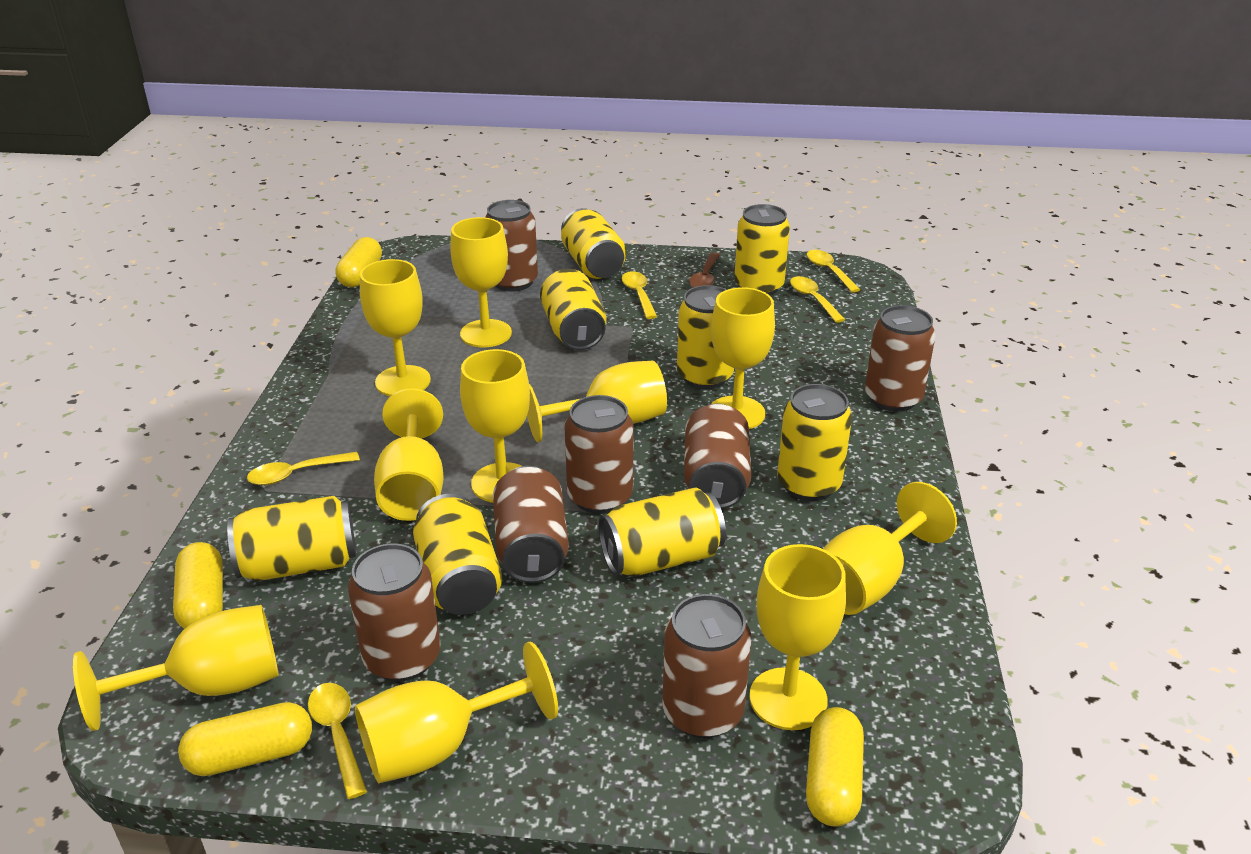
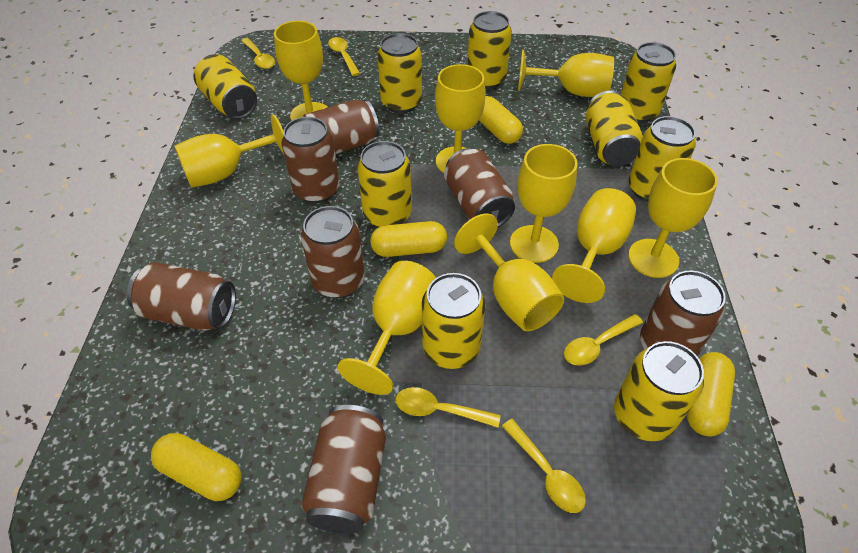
brown spoon: 1 -> 0
yellow can: 8 -> 9
yellow goblet: 10 -> 9

